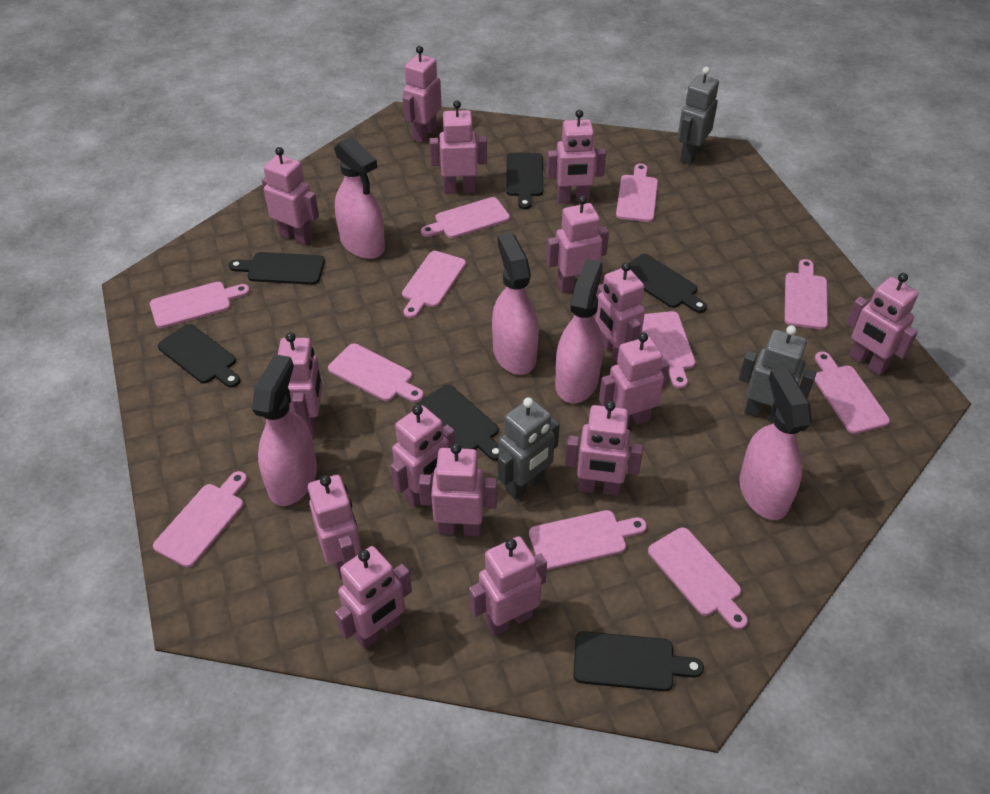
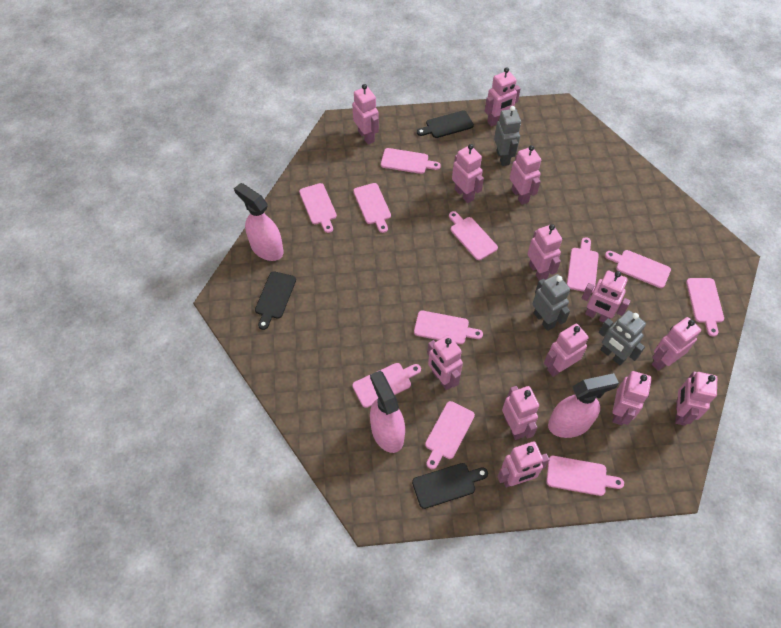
black cutting board: 6 -> 3
pink robot: 15 -> 13
pink spray bottle: 5 -> 3

